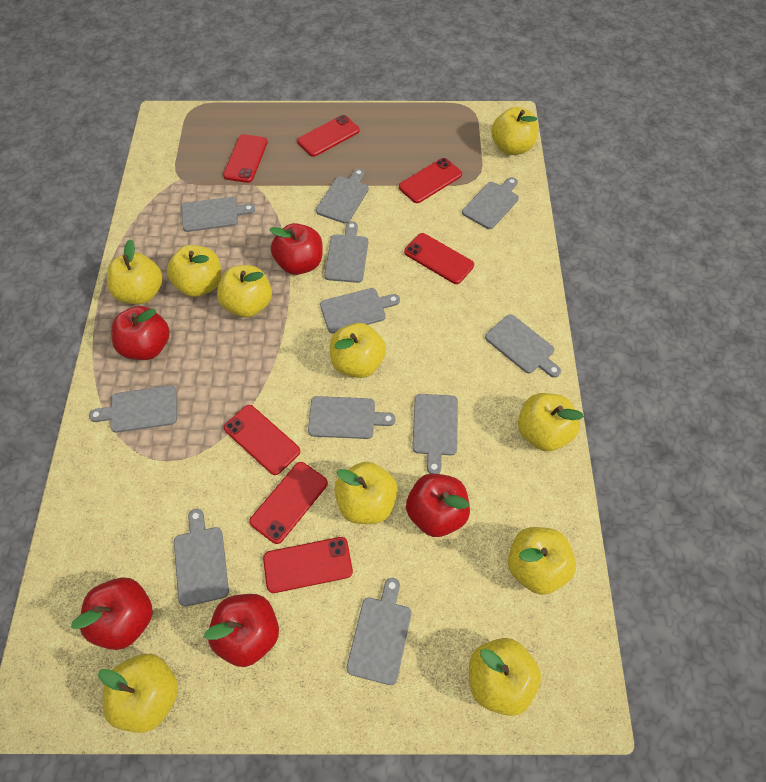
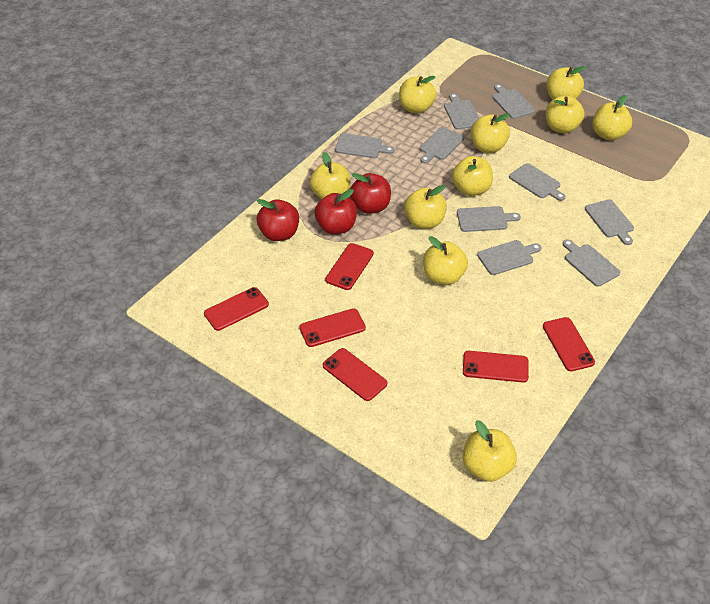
grey cutting board: 11 -> 9
red apple: 5 -> 3
red phone: 7 -> 6

